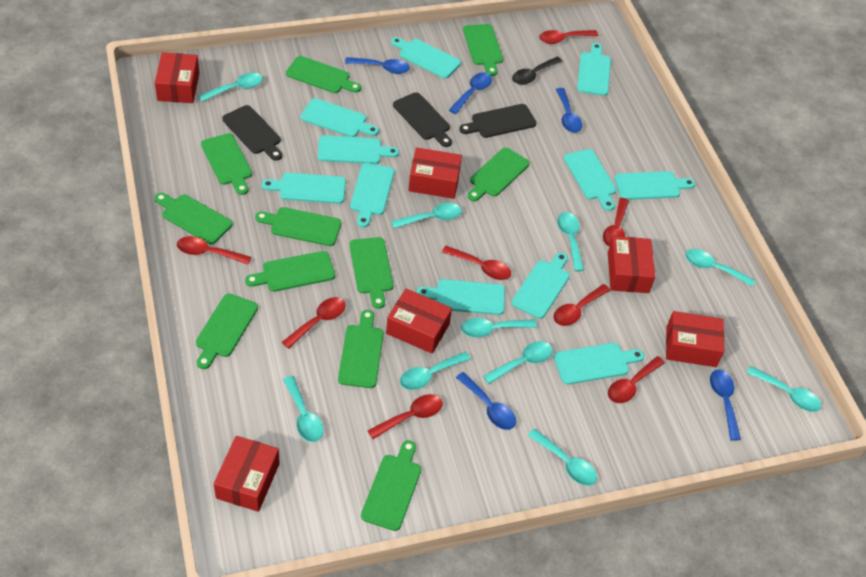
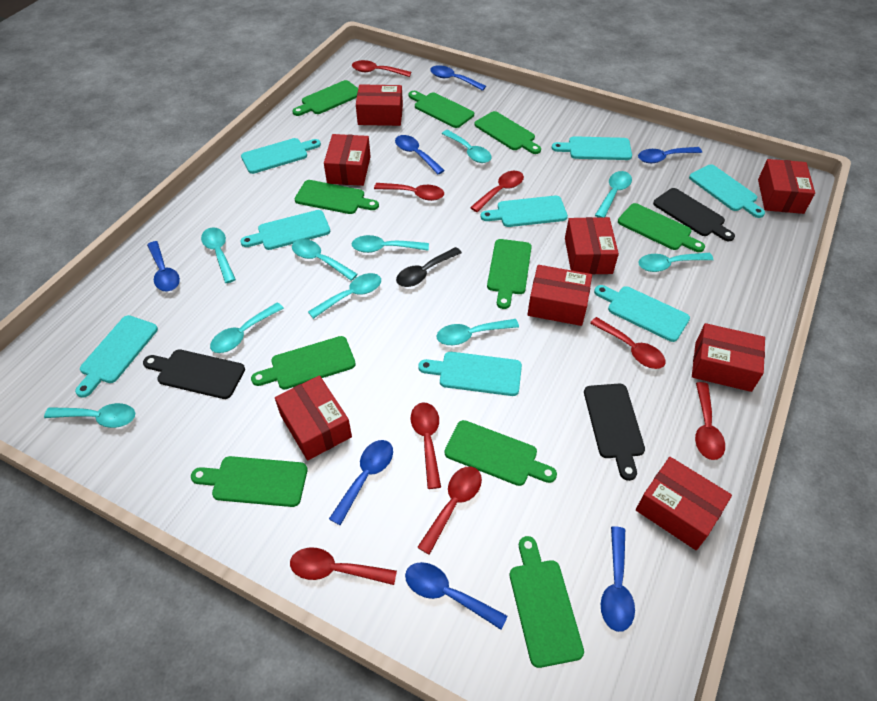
blue spoon: 5 -> 7
green cutting board: 11 -> 10
red box: 6 -> 8
turquoise cutting board: 11 -> 8

